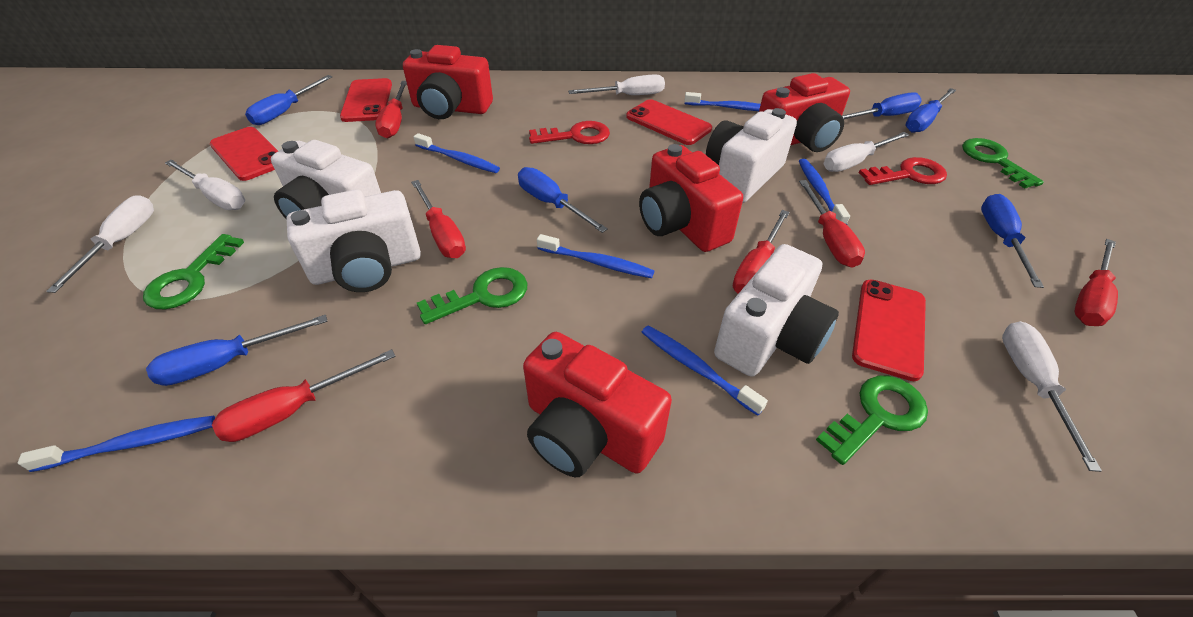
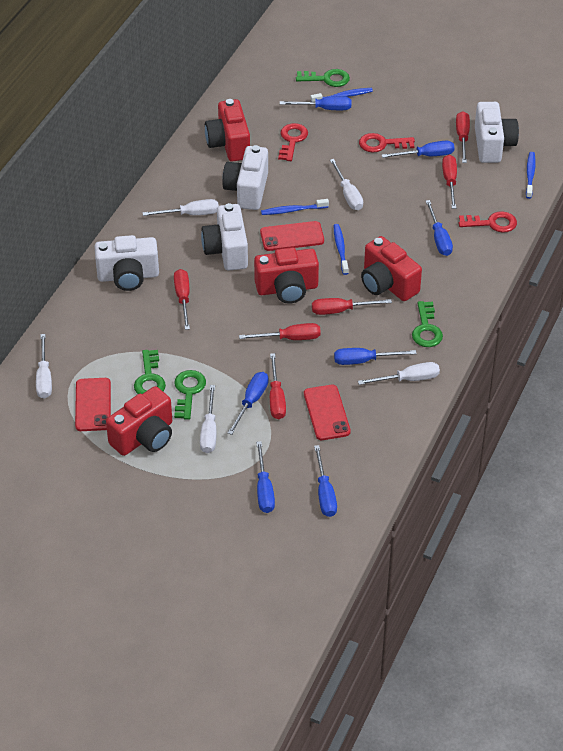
blue screwdriver: 6 -> 7
blue toothbrush: 6 -> 4
red key: 2 -> 3
red phone: 4 -> 3

